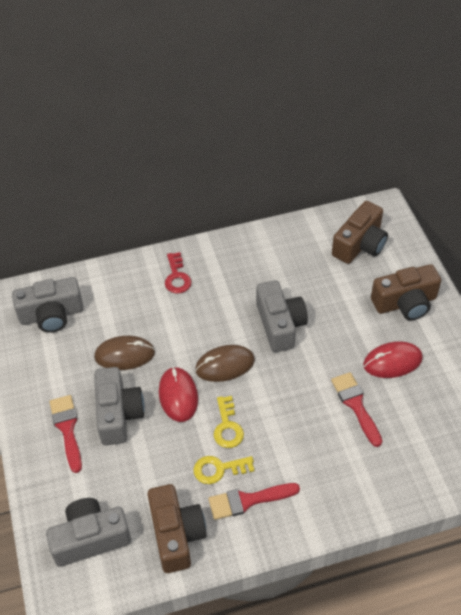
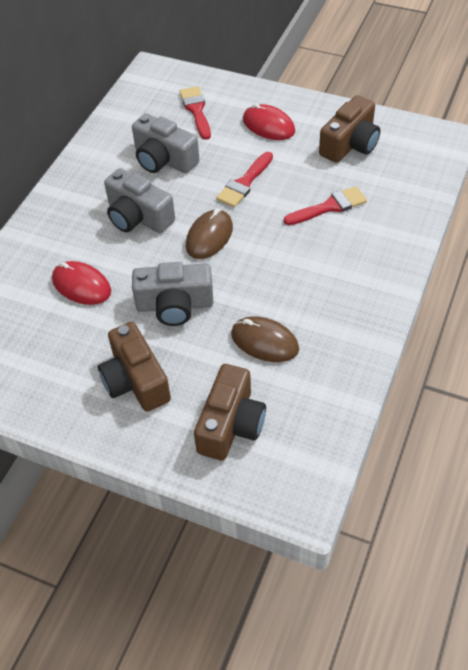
grey camera: 4 -> 3
red key: 1 -> 0
yellow key: 2 -> 0

